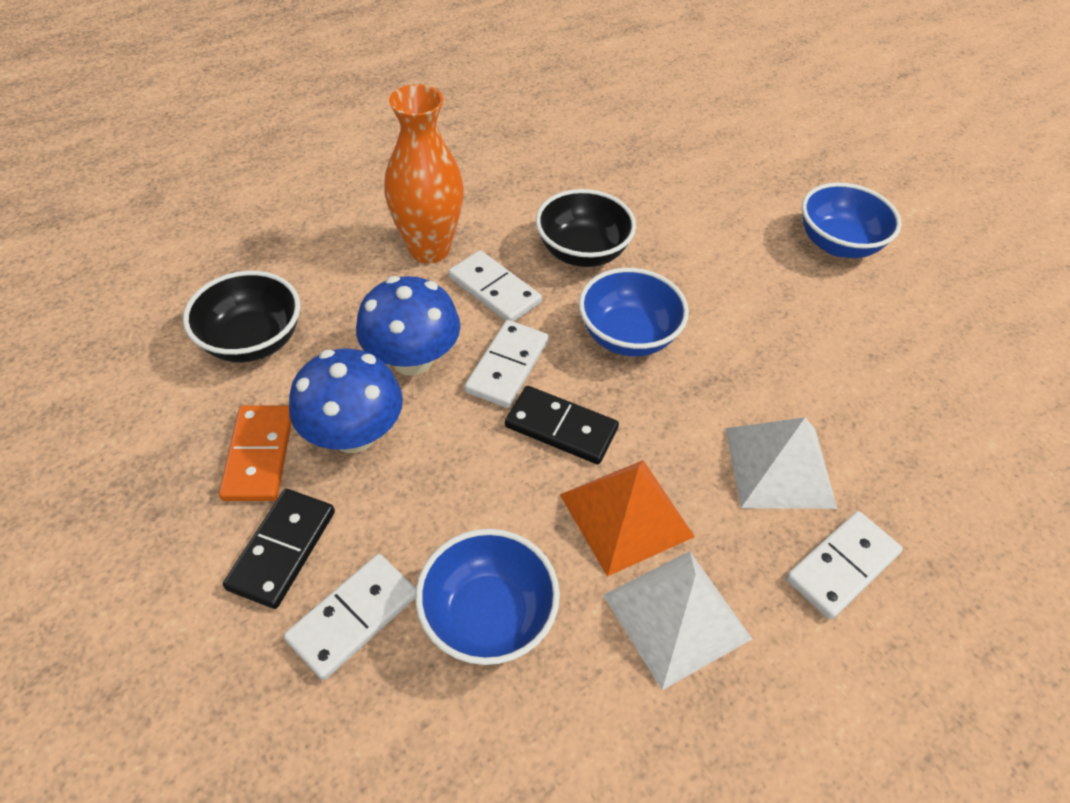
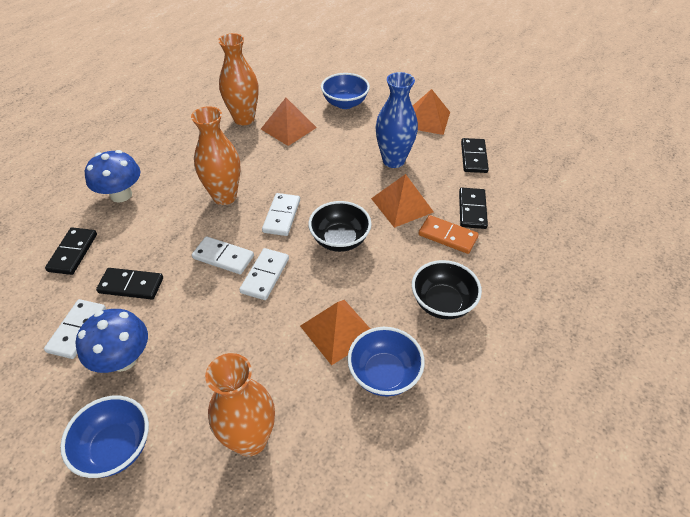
black domino: 2 -> 4
blue vase: 0 -> 1
orange pyramid: 1 -> 4
orange vase: 1 -> 3
white pyramid: 2 -> 0

